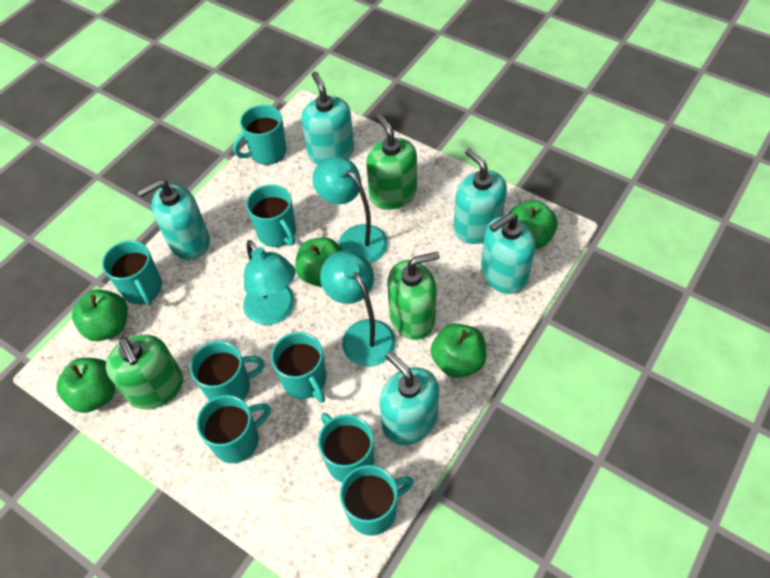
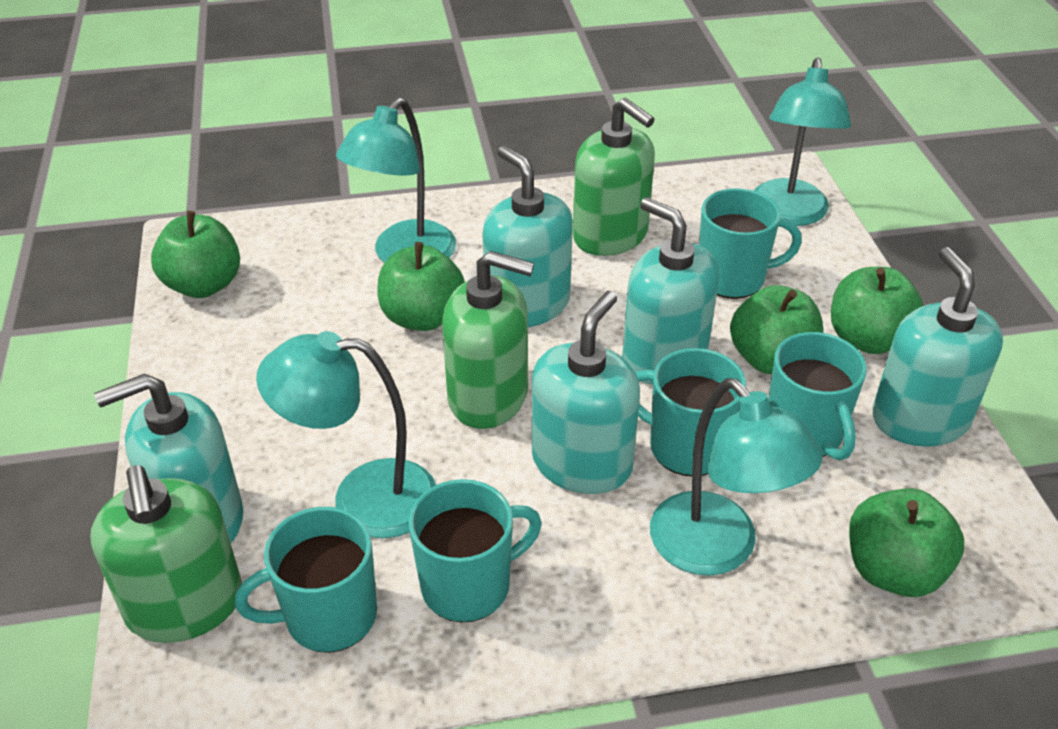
turquoise lamp: 3 -> 4
turquoise mug: 8 -> 5

